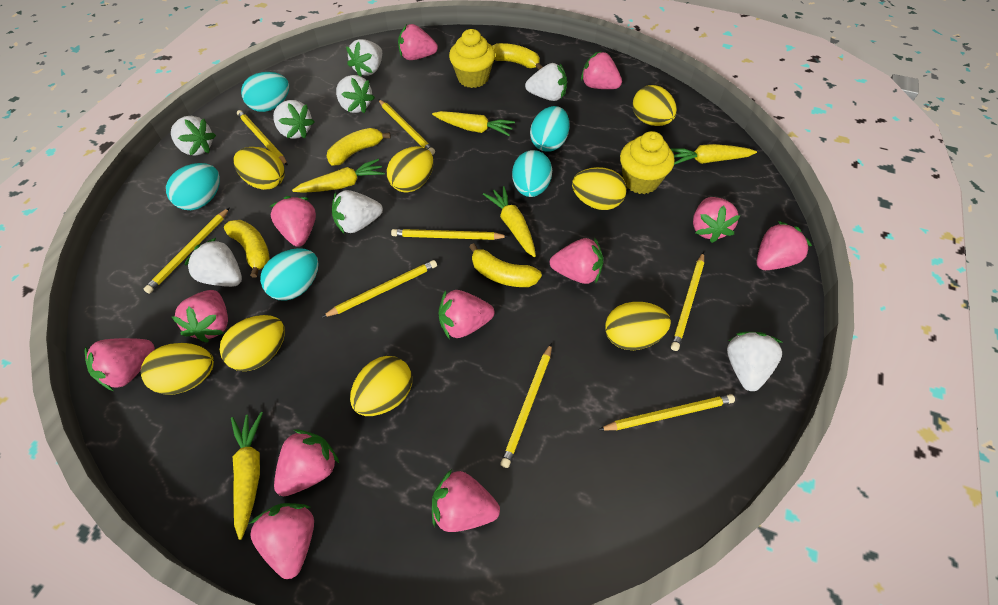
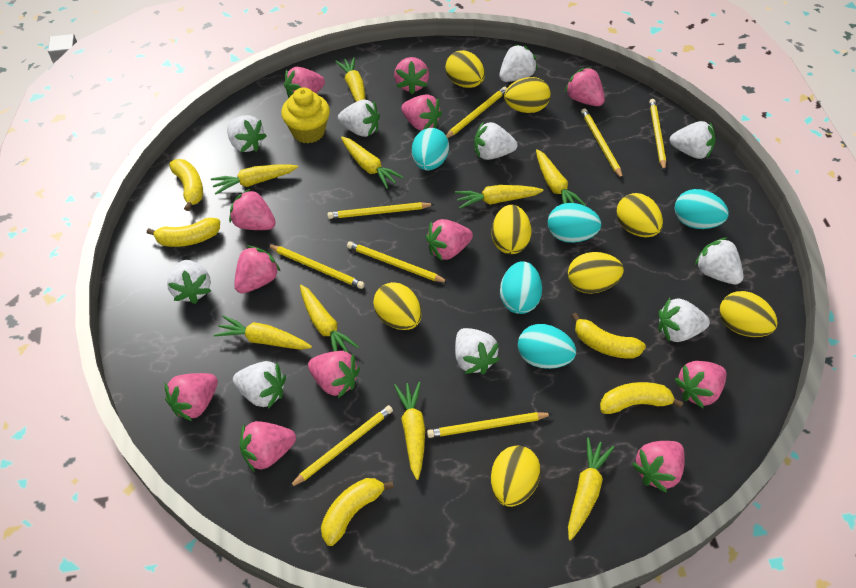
white strawberry: 8 -> 10
yellow banana: 4 -> 5
yellow carrot: 5 -> 9
yellow cupcake: 2 -> 1

